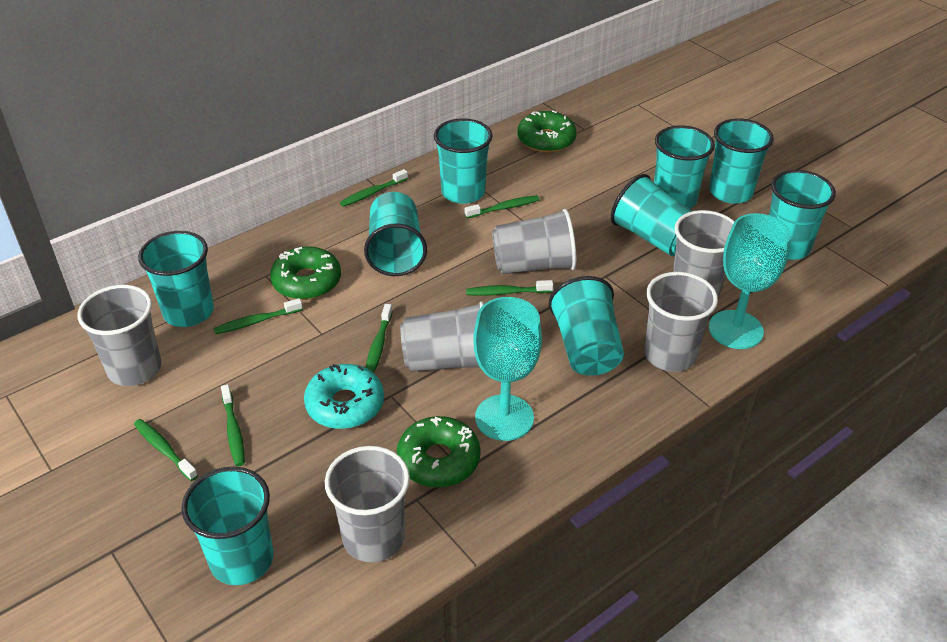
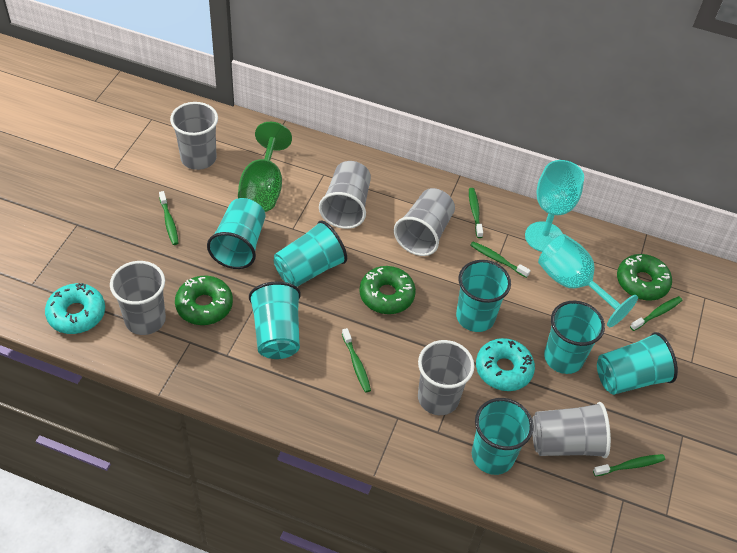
green goblet: 0 -> 1
green toothbrush: 7 -> 6
turquoise cup: 9 -> 7
turquoise donut: 1 -> 2

